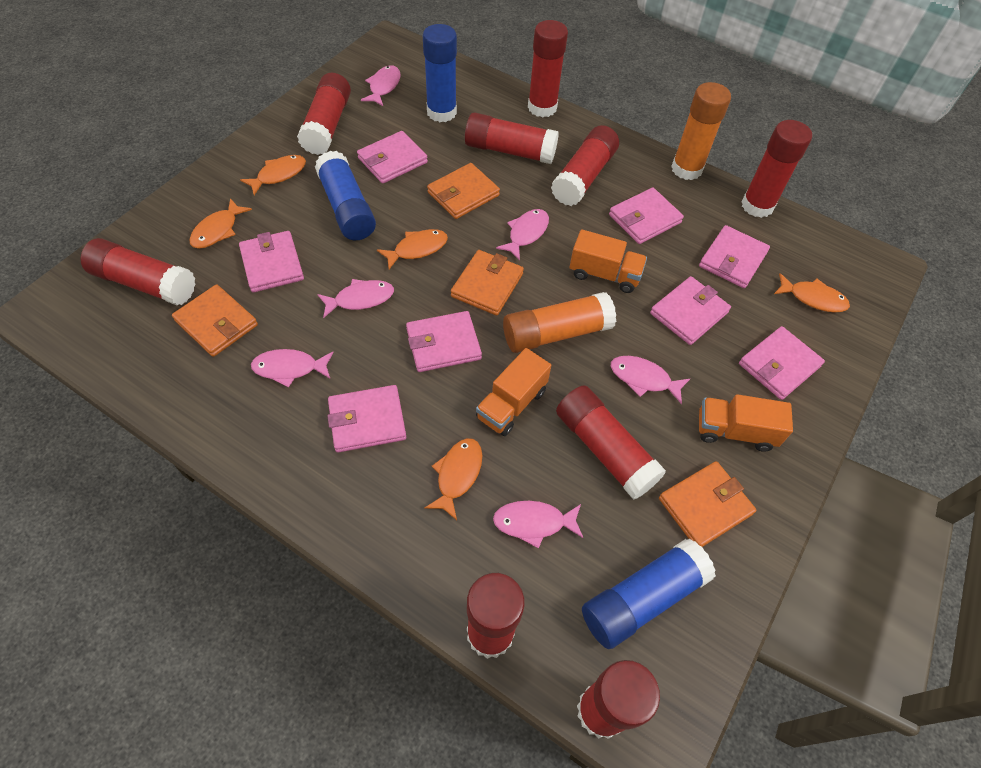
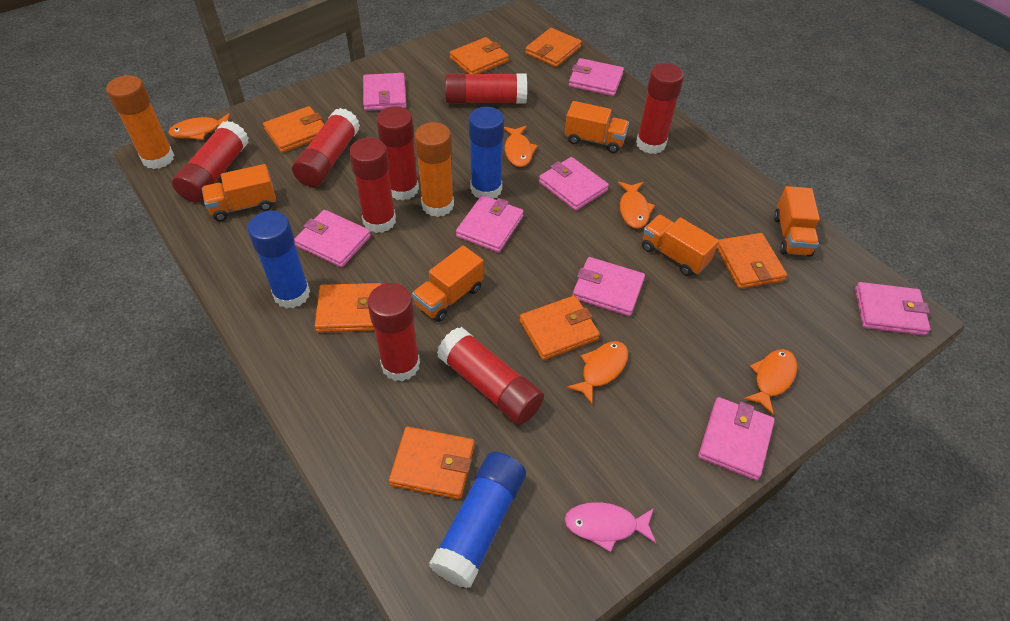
orange truck: 3 -> 5
orange wallet: 4 -> 7
pink fish: 6 -> 1
red glue stick: 9 -> 8

